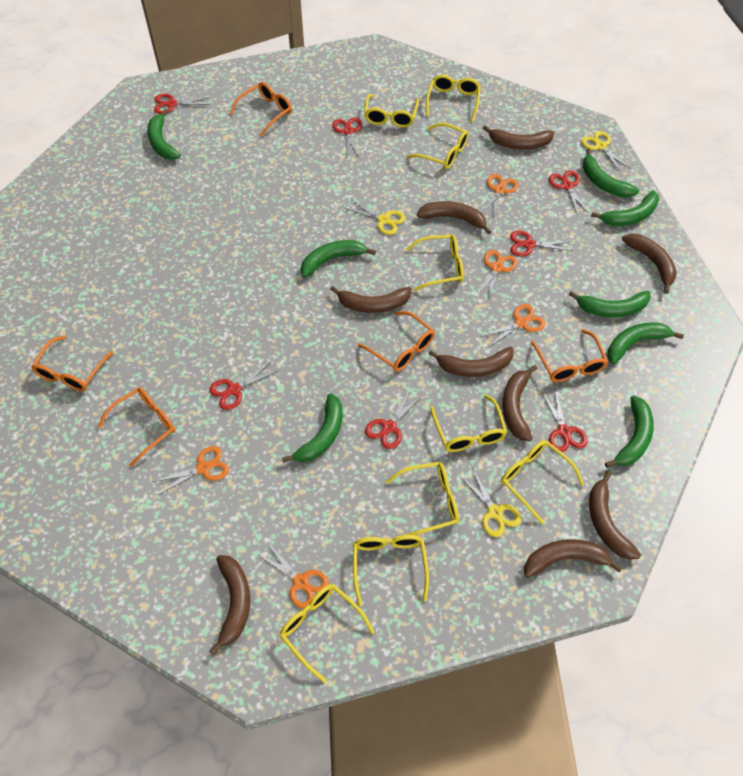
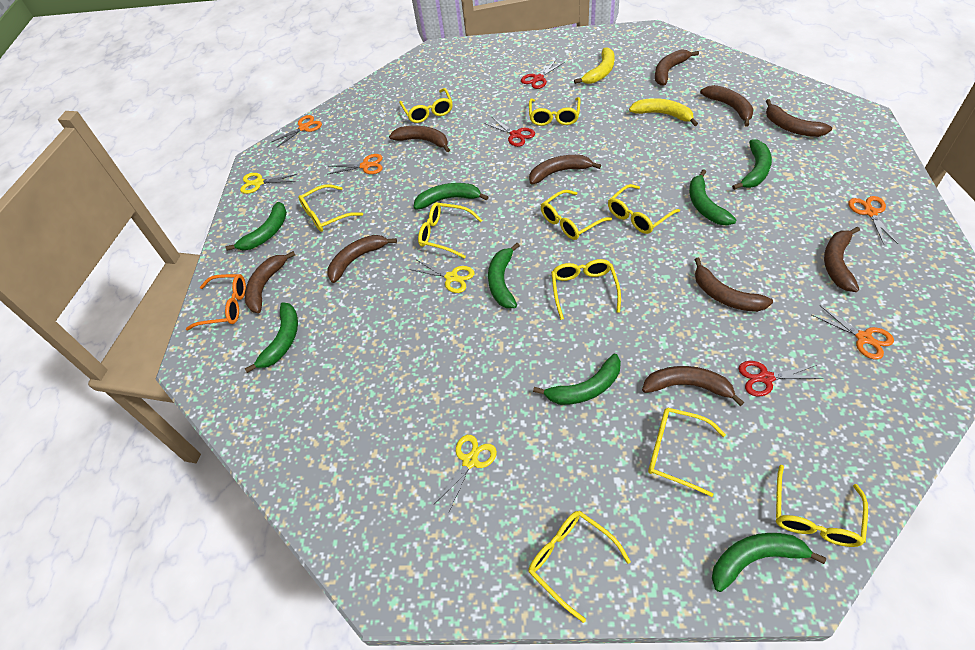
brown banana: 9 -> 10
orange glasses: 5 -> 1
orange scissors: 5 -> 4
red scissors: 7 -> 3
yellow banana: 0 -> 2
yellow glasses: 9 -> 10

